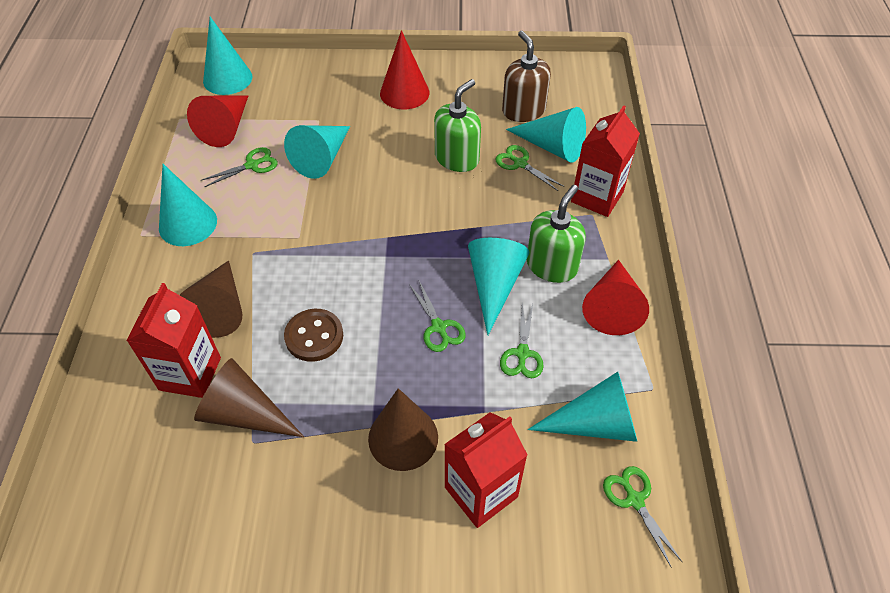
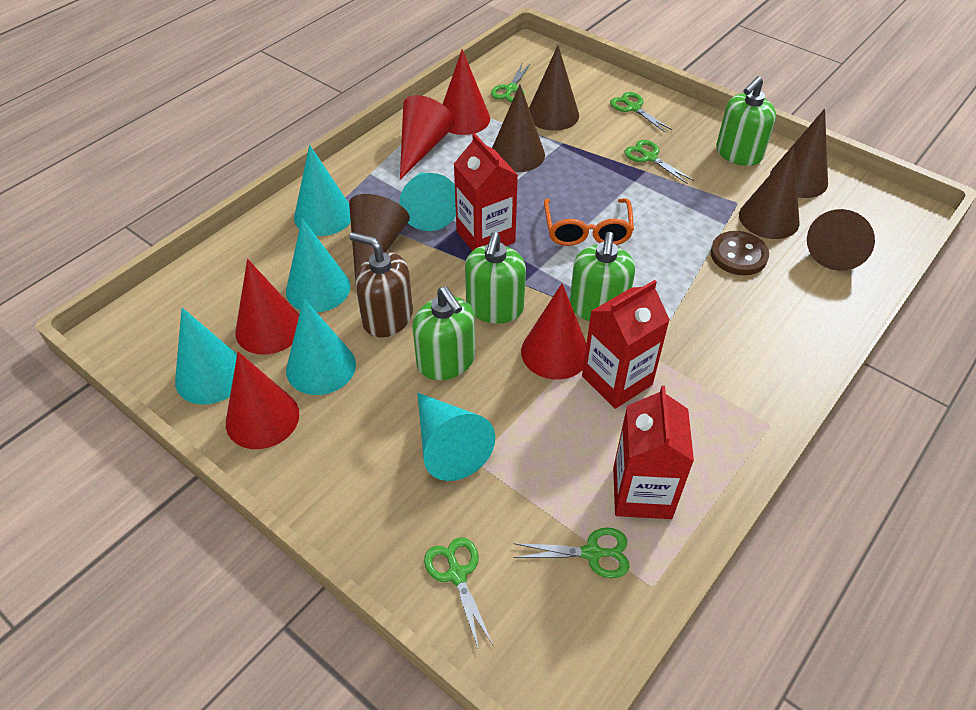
brown cone: 3 -> 6
green soap dispenser: 2 -> 4
orange glasses: 0 -> 1
red cone: 3 -> 5

